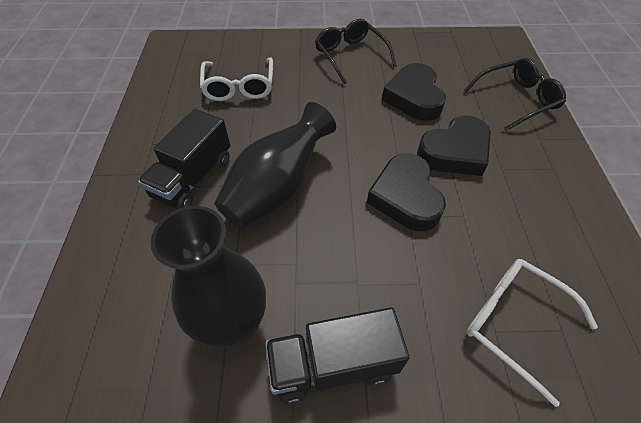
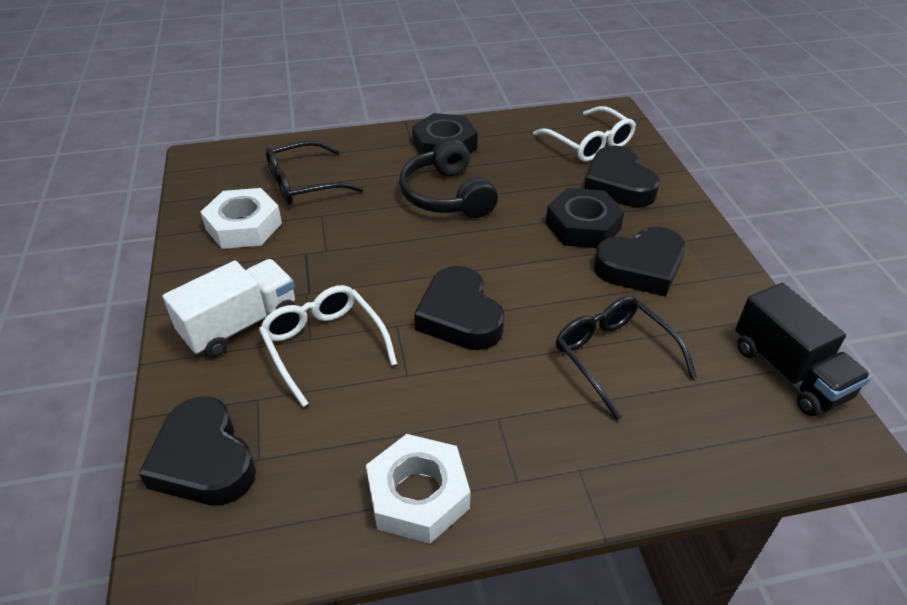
black headphones: 0 -> 1
black heart: 3 -> 4
black nut: 0 -> 2
black truck: 2 -> 1
black vase: 2 -> 0
white nut: 0 -> 2
white truck: 0 -> 1

